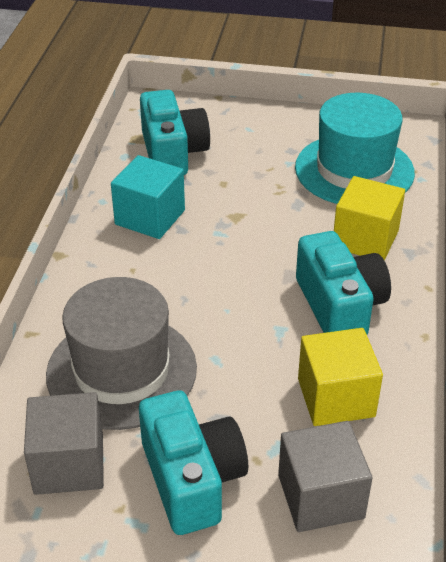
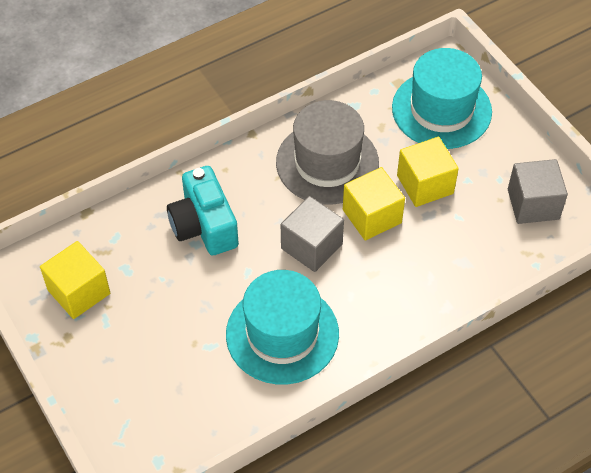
turquoise camera: 3 -> 1
turquoise cube: 1 -> 0
turquoise hat: 1 -> 2
yellow cube: 2 -> 3

